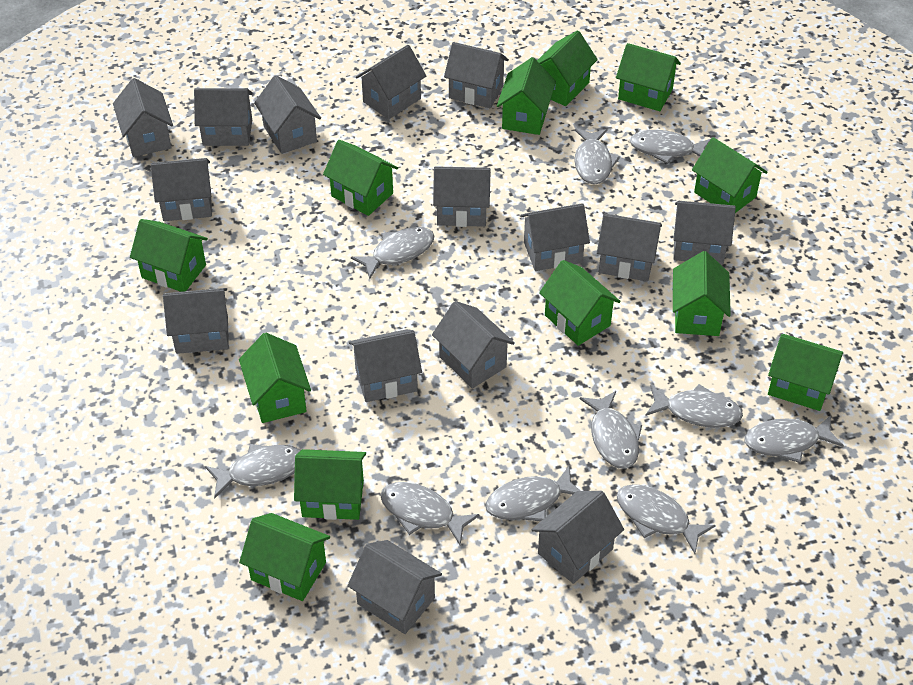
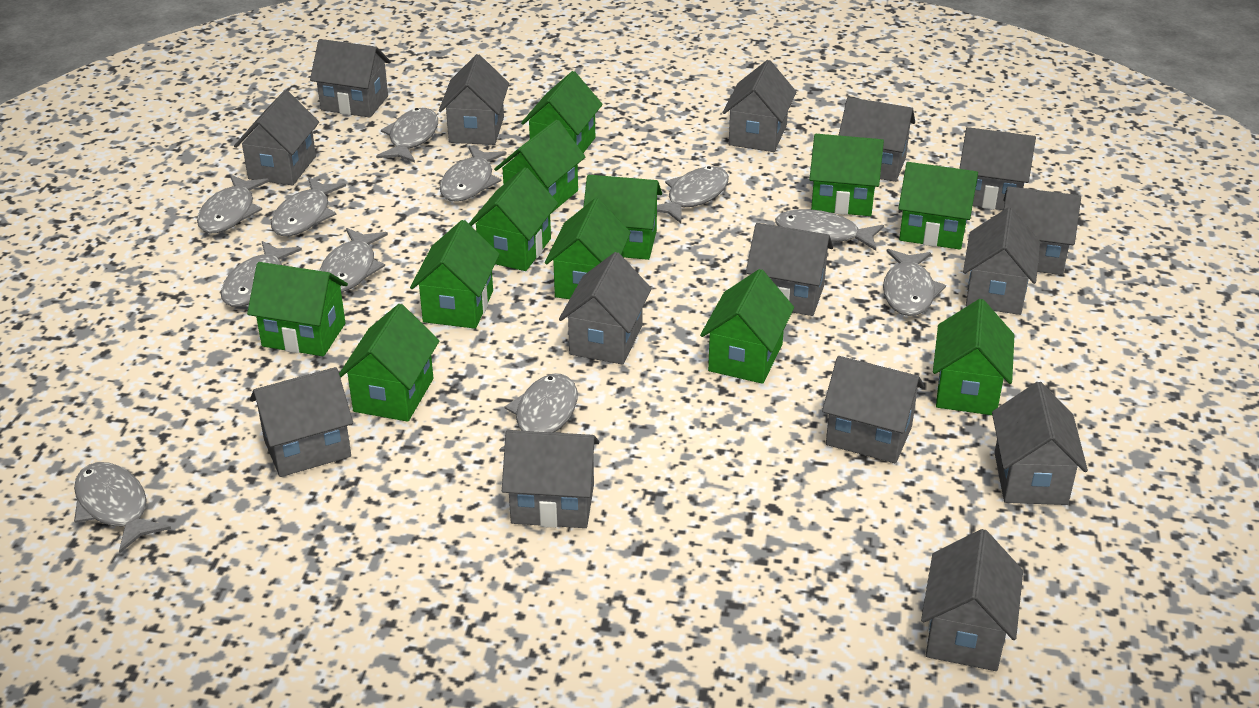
grey fish: 10 -> 11

